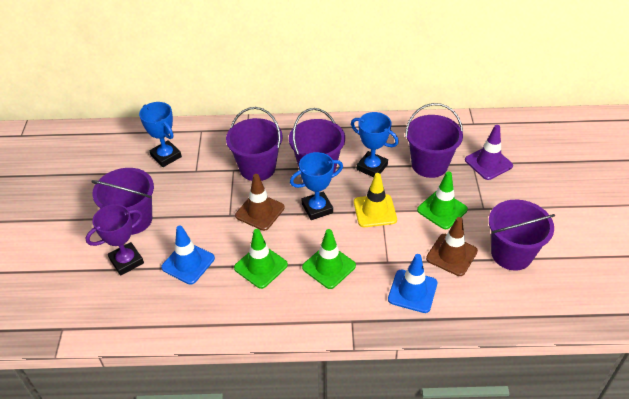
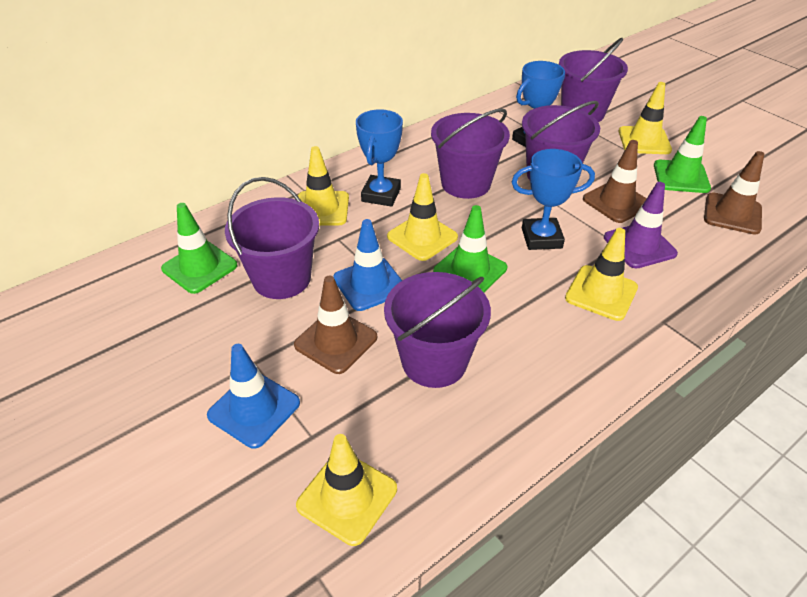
brown traffic cone: 2 -> 3
purple trophy: 1 -> 0
yellow traffic cone: 1 -> 5

